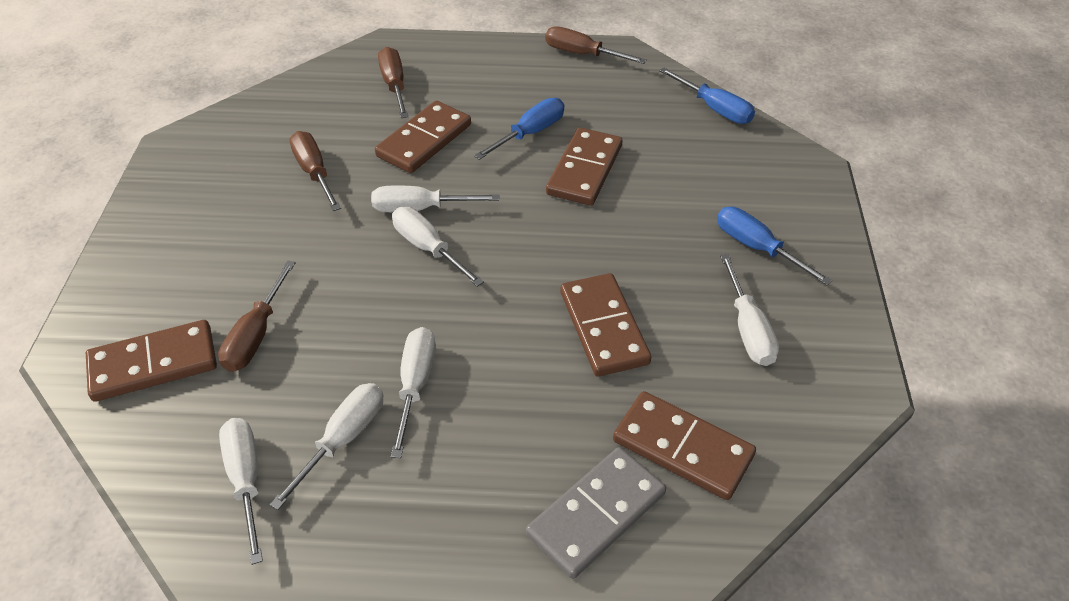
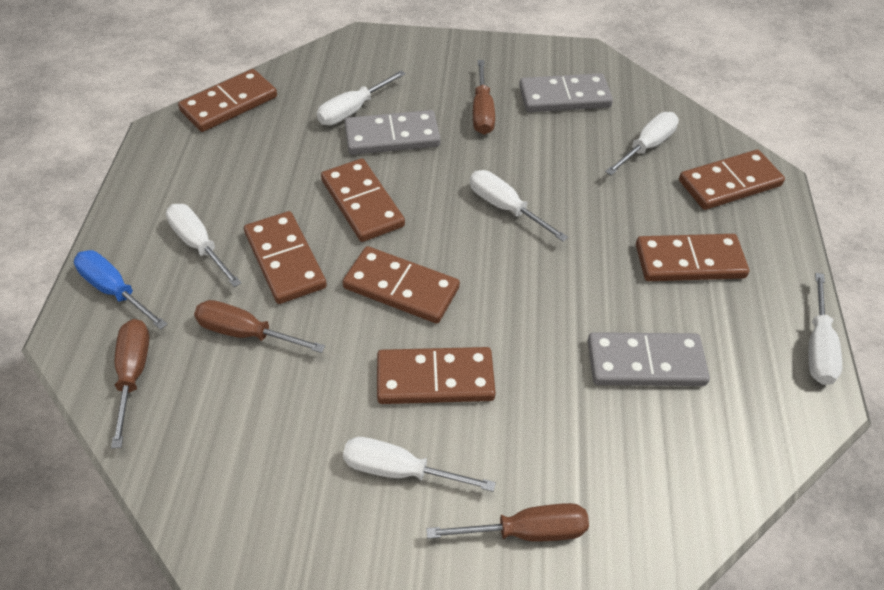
blue screwdriver: 3 -> 1
brown domino: 5 -> 7
grey domino: 1 -> 3

